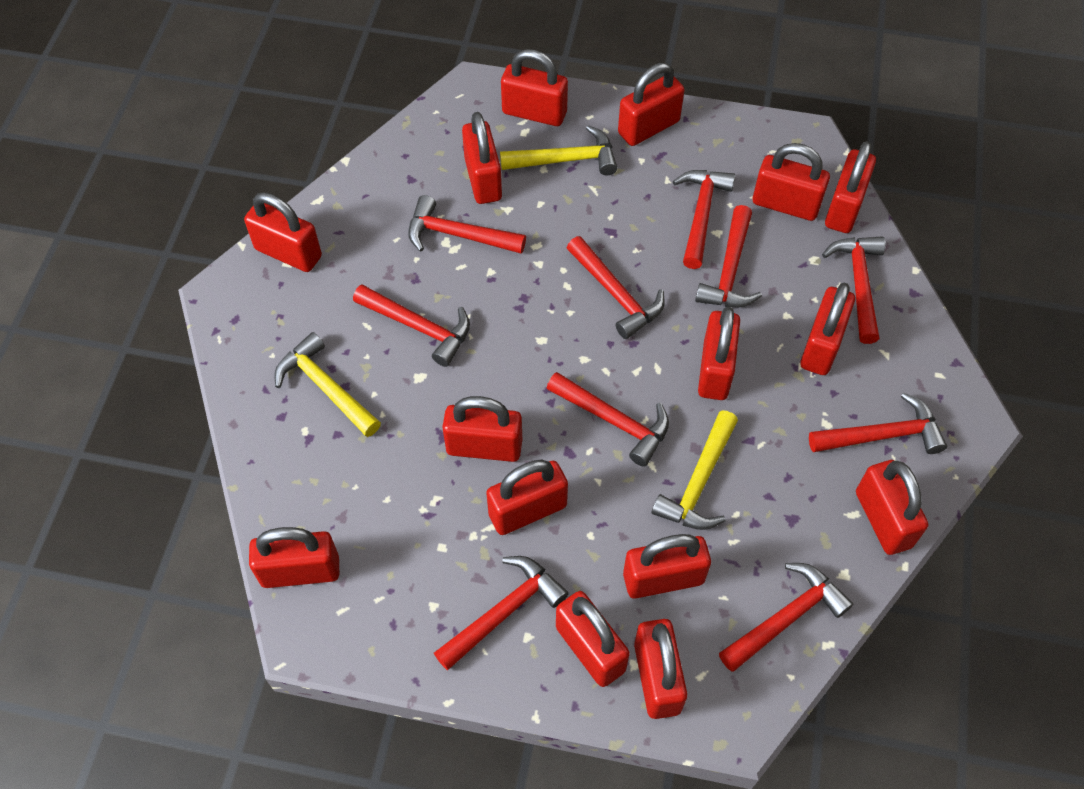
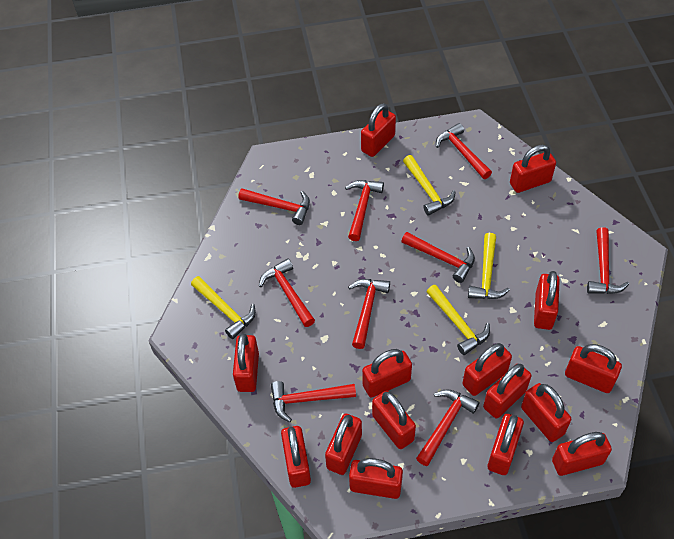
red hammer: 10 -> 9
yellow hammer: 3 -> 4

